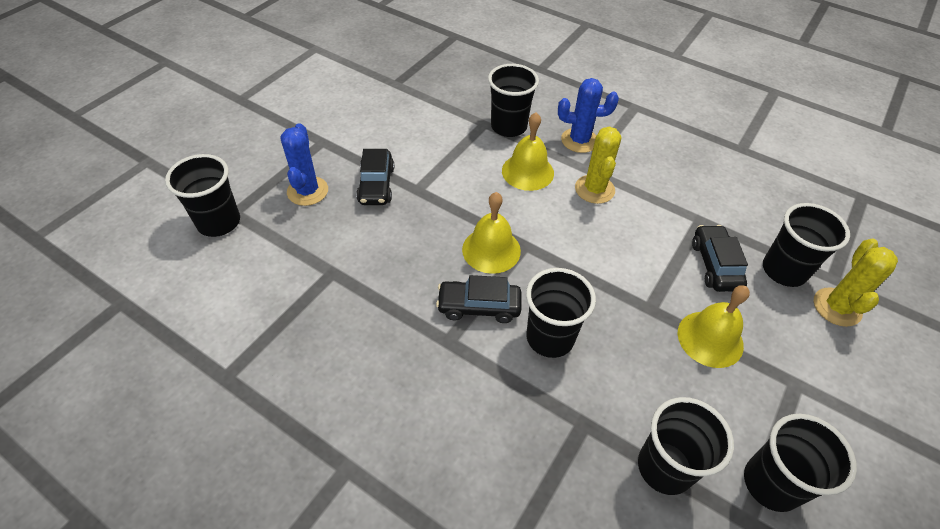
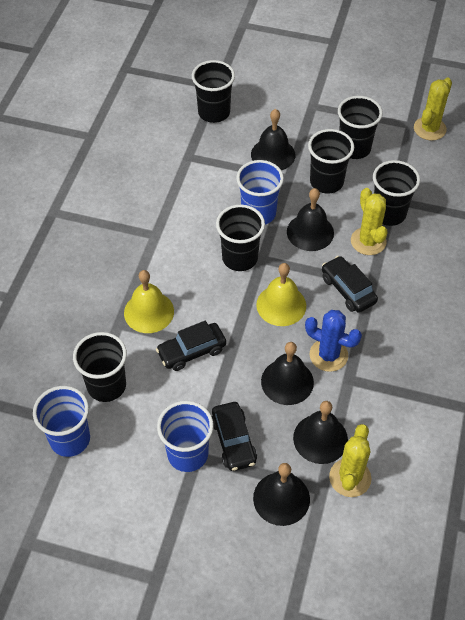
black bell: 0 -> 5
blue cactus: 2 -> 1
blue cup: 0 -> 3
yellow bell: 3 -> 2
yellow cactus: 2 -> 3

